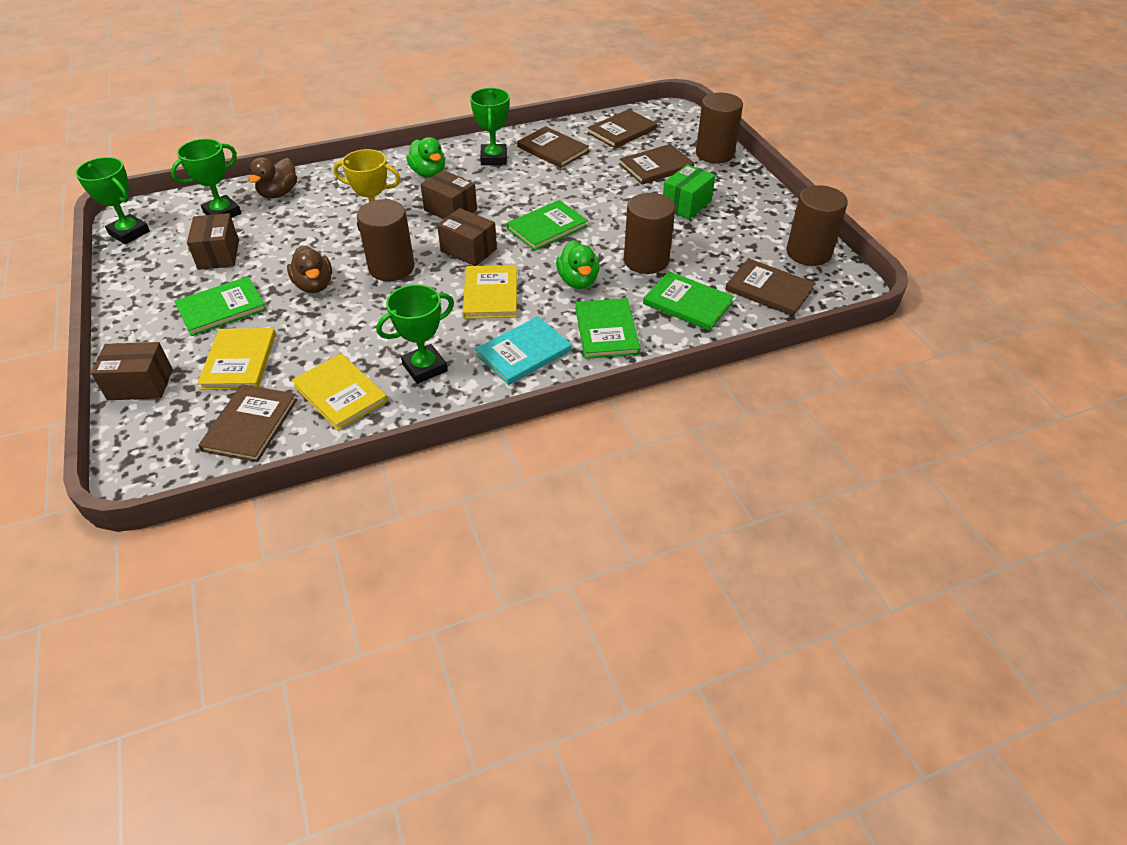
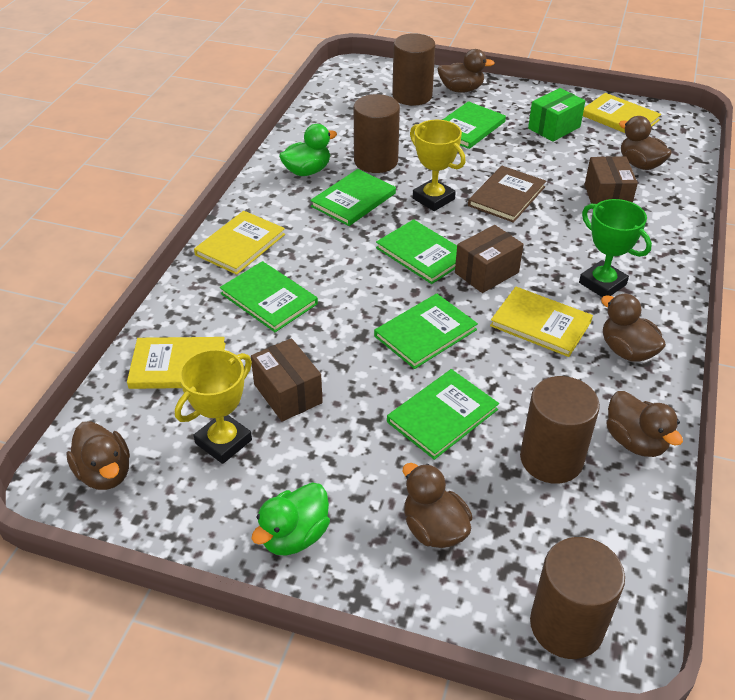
brown book: 5 -> 1
brown box: 4 -> 3
brown duck: 2 -> 6
green book: 4 -> 6
green trophy: 4 -> 1
turquoise book: 1 -> 0
yellow book: 3 -> 4
yellow trophy: 1 -> 2

